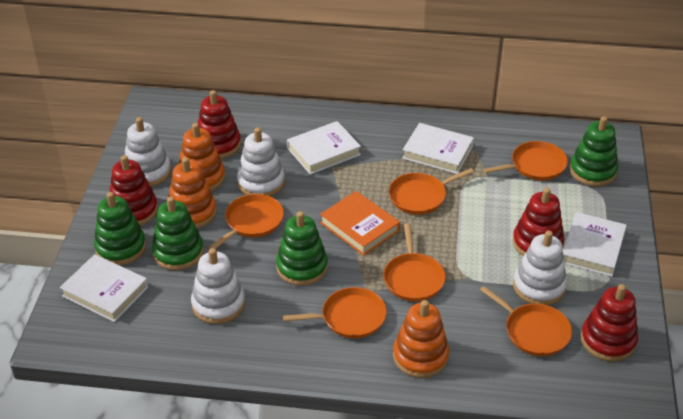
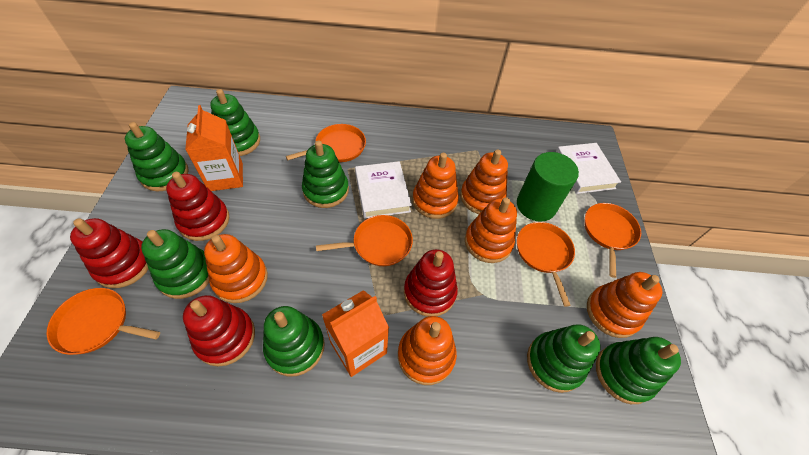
green cylinder: 0 -> 1
green stacking toy: 4 -> 7
orange book: 1 -> 0
orange carton: 0 -> 2
orange pan: 6 -> 5
orange stacking toy: 3 -> 6
white book: 4 -> 2
white stacking toy: 4 -> 0

